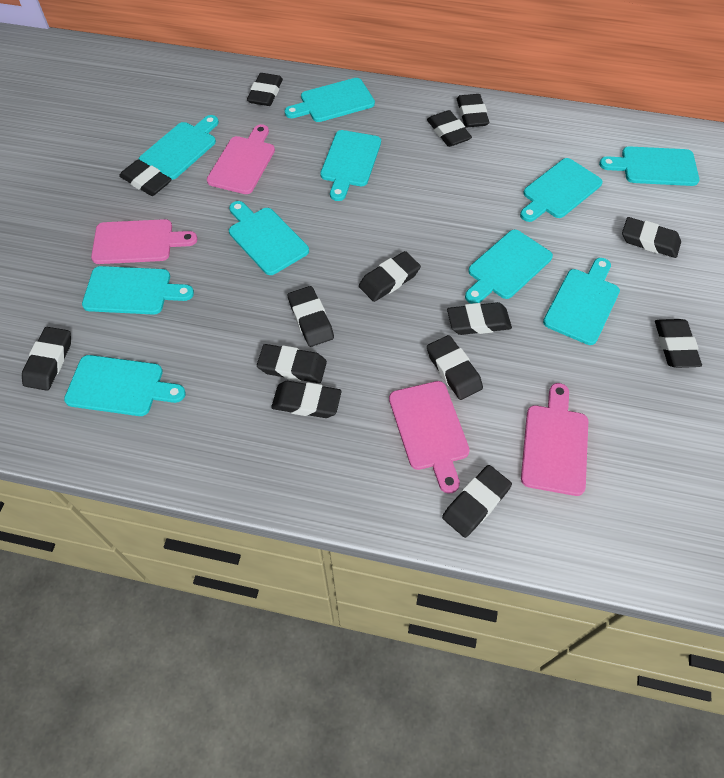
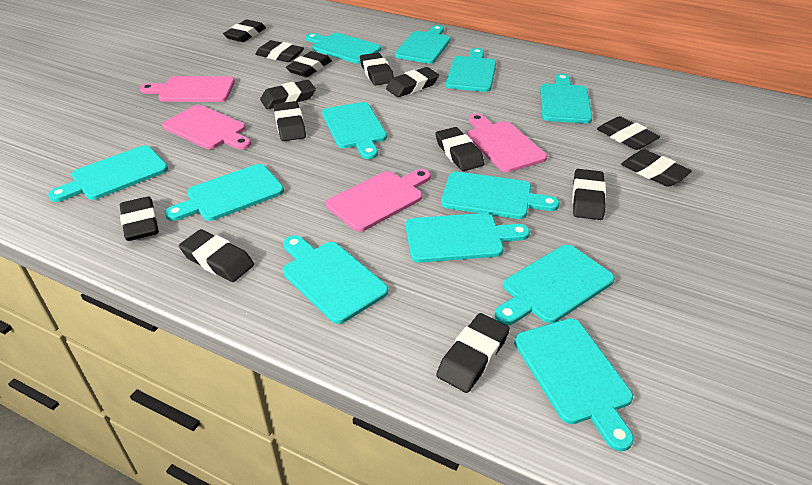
turquoise cutting board: 10 -> 12

